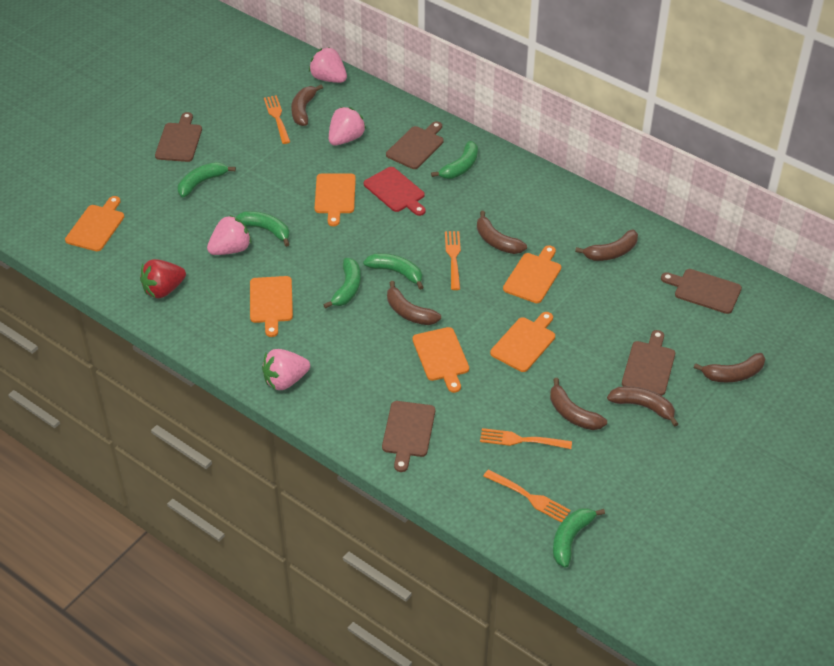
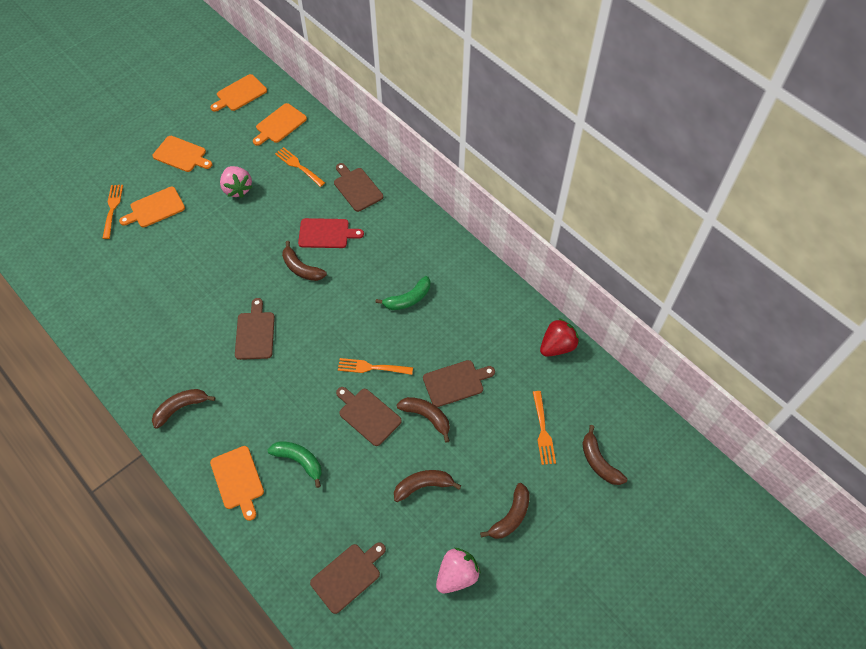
brown banana: 7 -> 6
green banana: 6 -> 2
orange cutting board: 6 -> 5
pink strawberry: 4 -> 2

